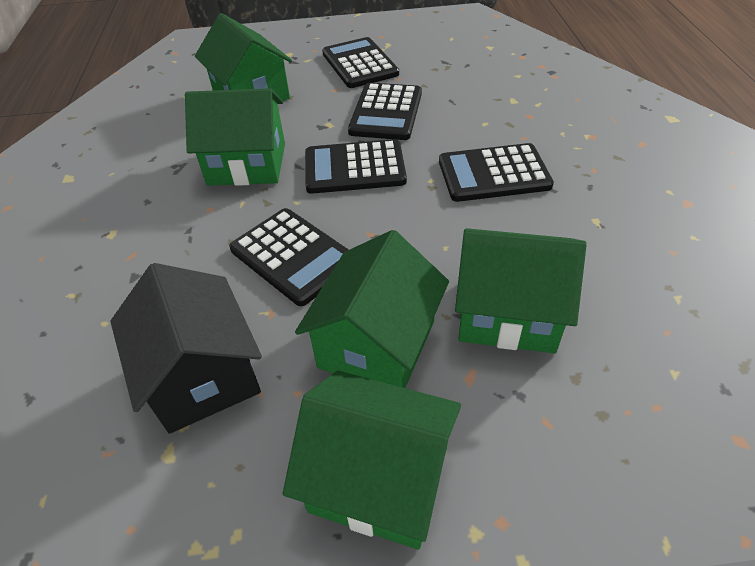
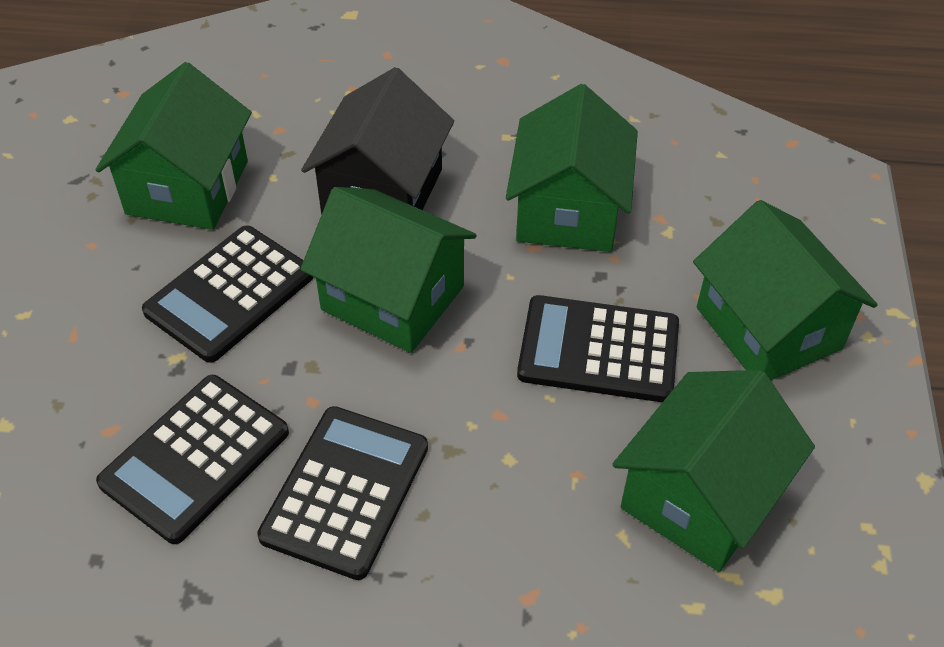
black calculator: 5 -> 4

